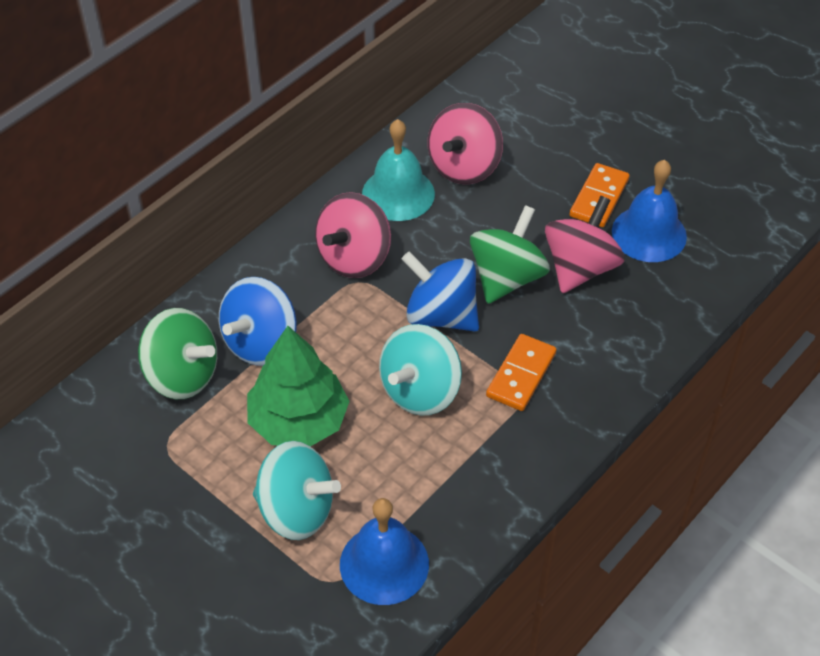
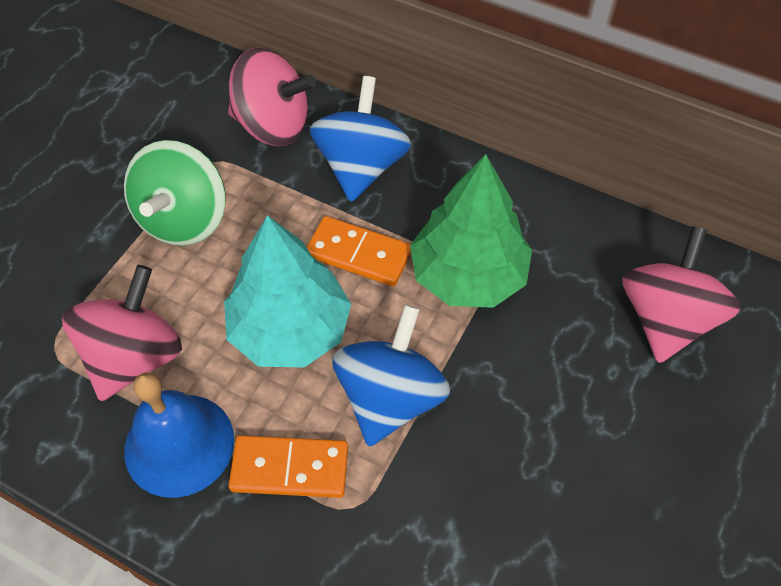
blue bell: 2 -> 1
green spinning top: 2 -> 1
turquoise bell: 1 -> 0
turquoise spinning top: 2 -> 0
turquoise tree: 0 -> 1

